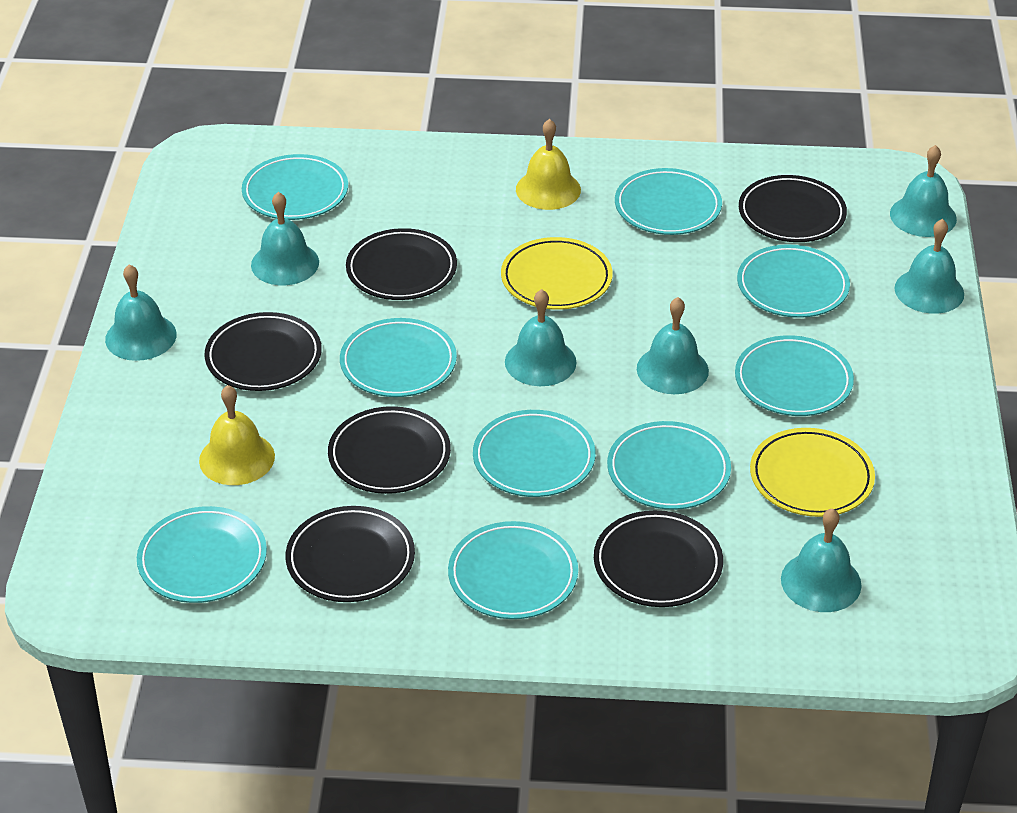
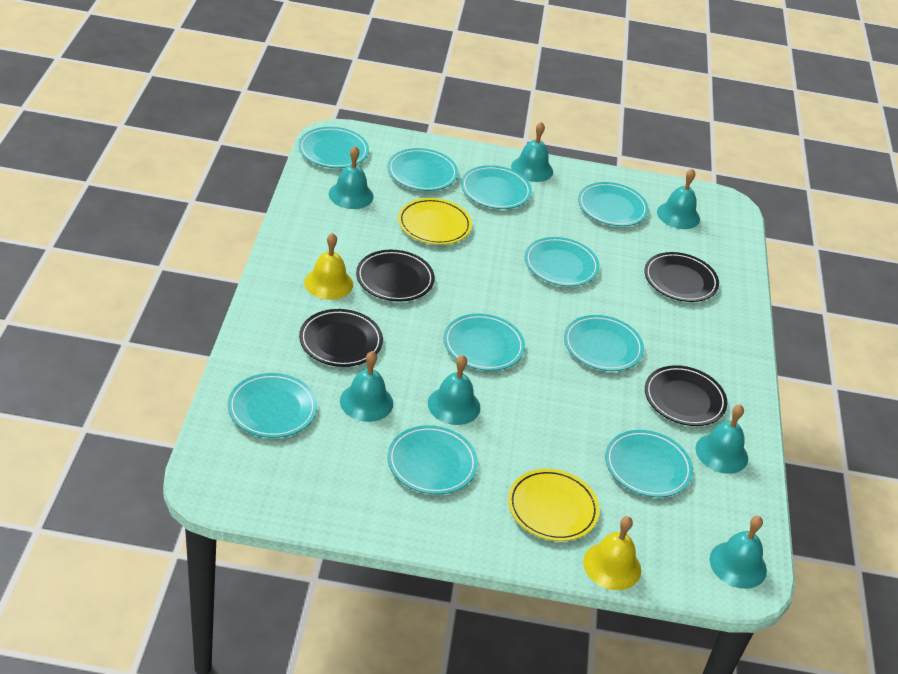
black plate: 6 -> 4
turquoise plate: 9 -> 10

